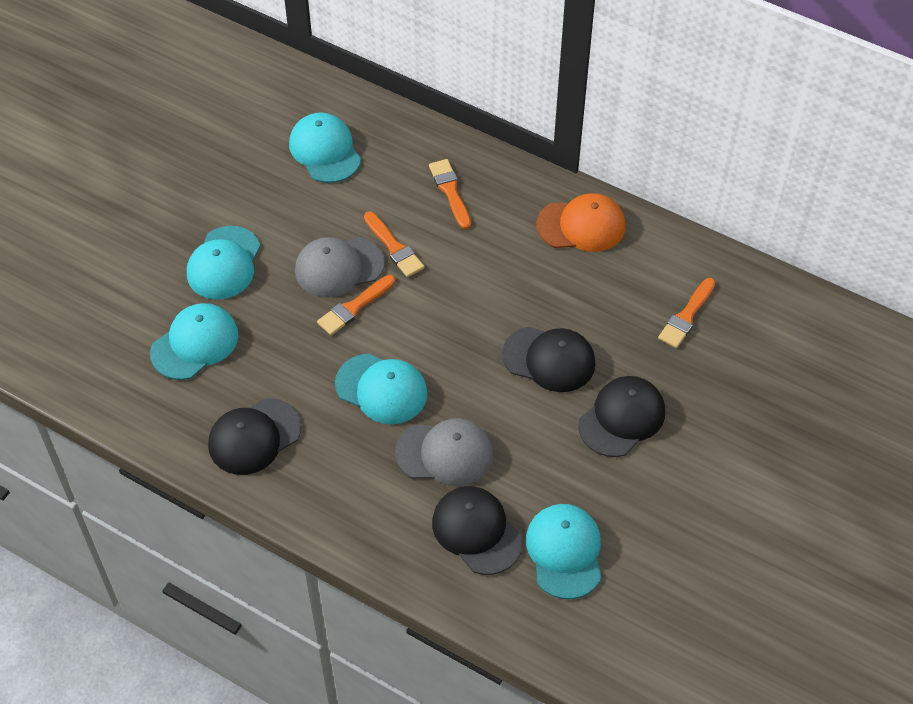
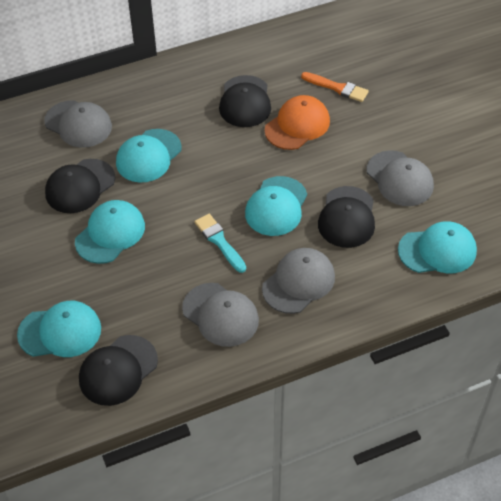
grey cap: 2 -> 4
orange brush: 4 -> 1
turquoise brush: 0 -> 1

